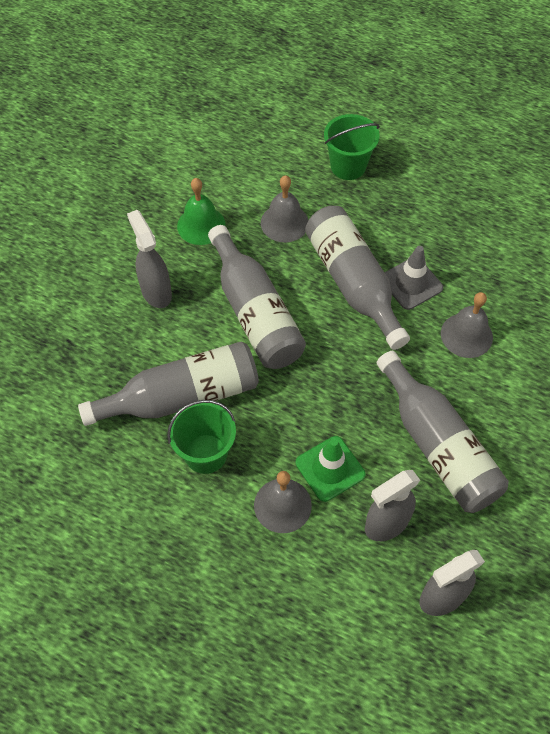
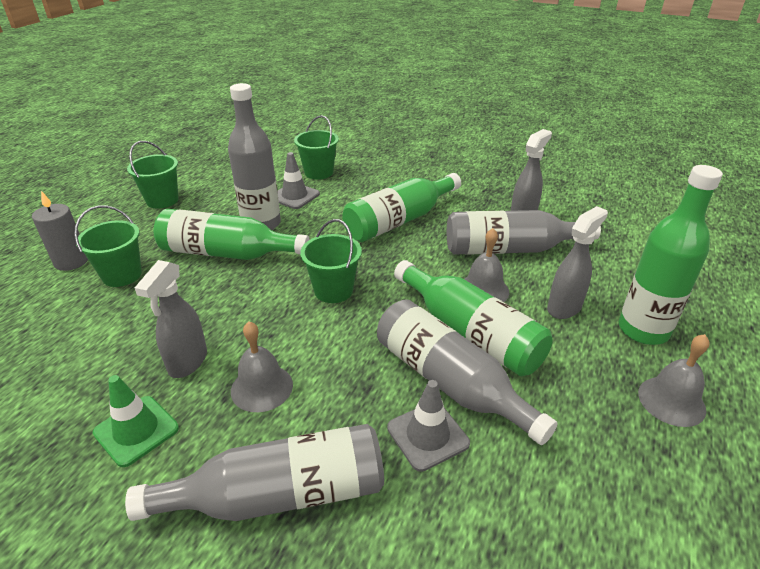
green bell: 1 -> 0
green bottle: 0 -> 4
green bucket: 2 -> 4
grey candle: 0 -> 1
grey traffic cone: 1 -> 2

